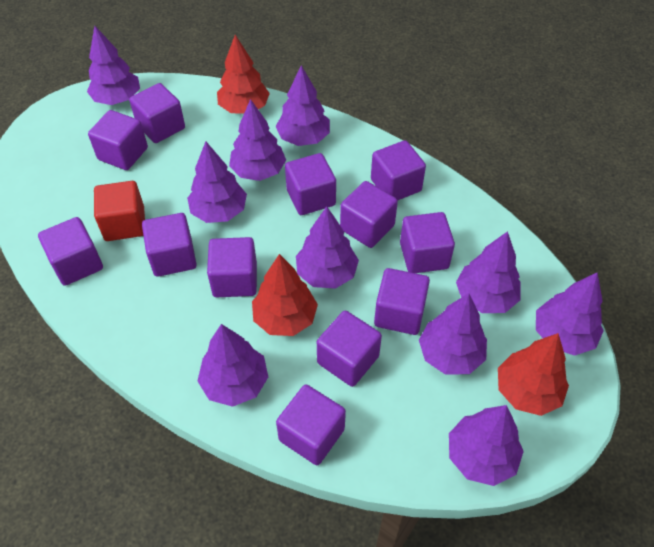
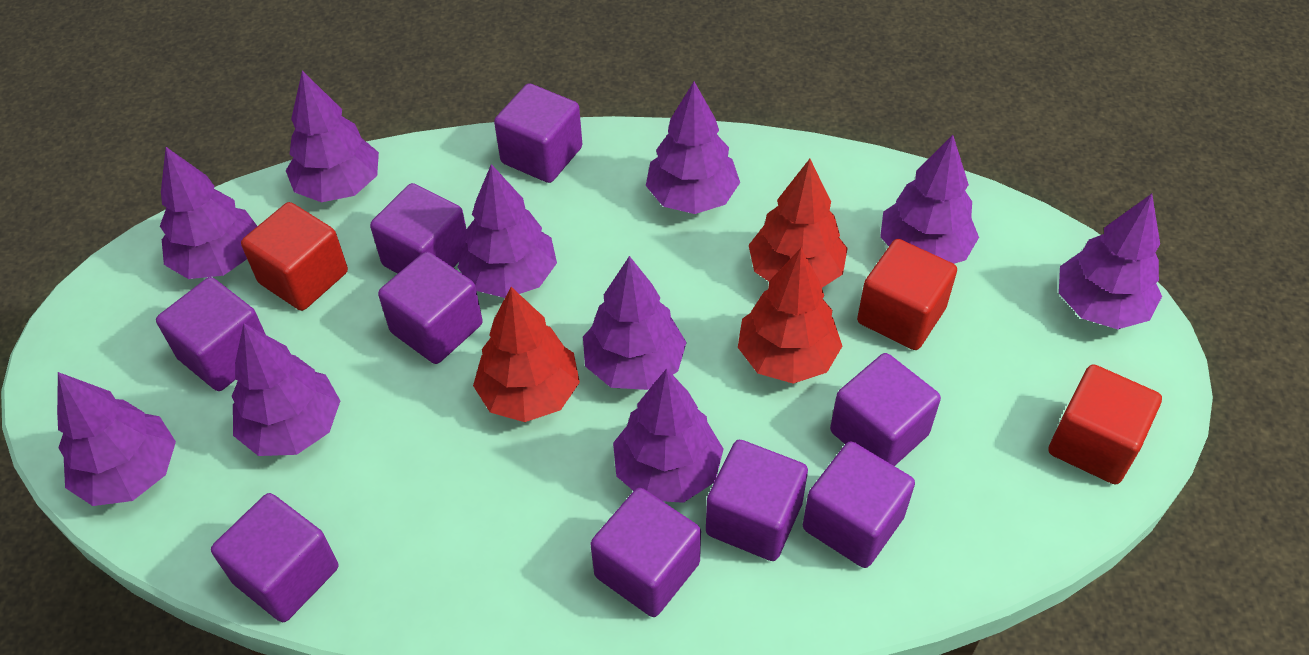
purple cube: 12 -> 9
red cube: 1 -> 3

